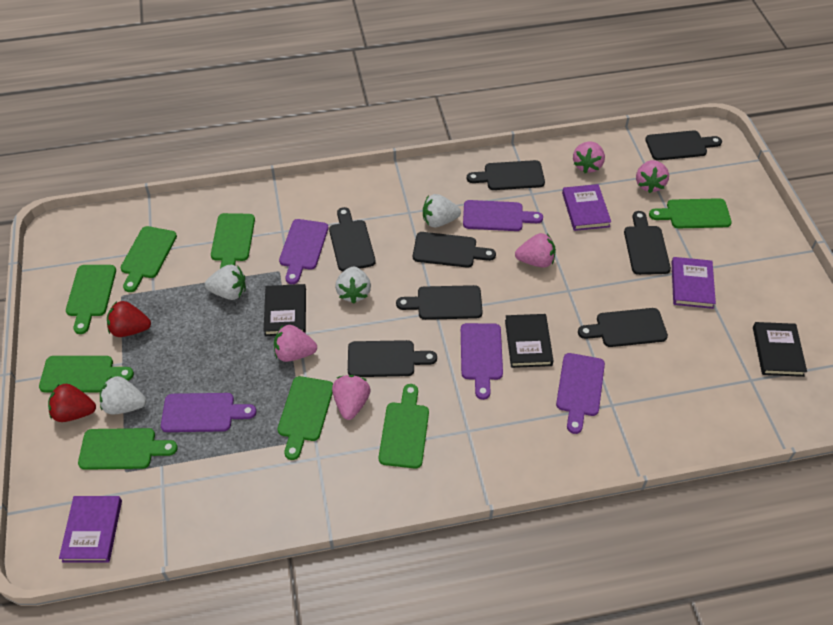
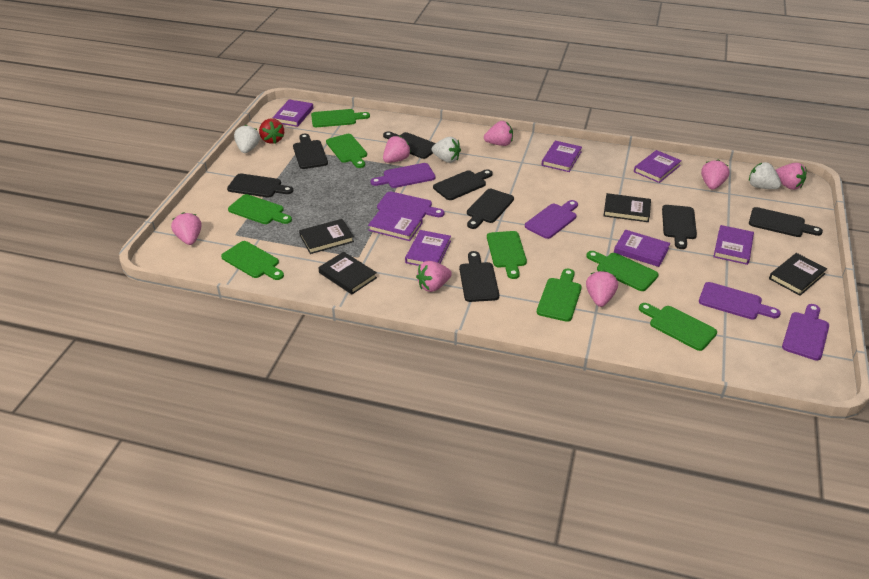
black book: 3 -> 4
pink strawberry: 5 -> 7
purple book: 3 -> 7
red strawberry: 2 -> 1
white strawberry: 4 -> 3

